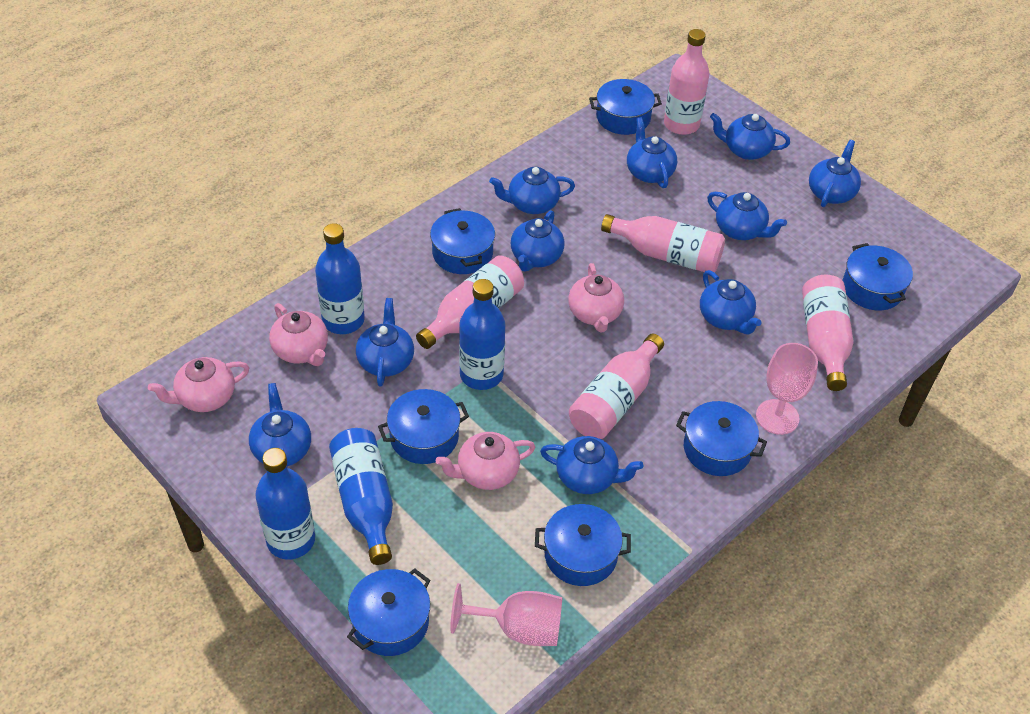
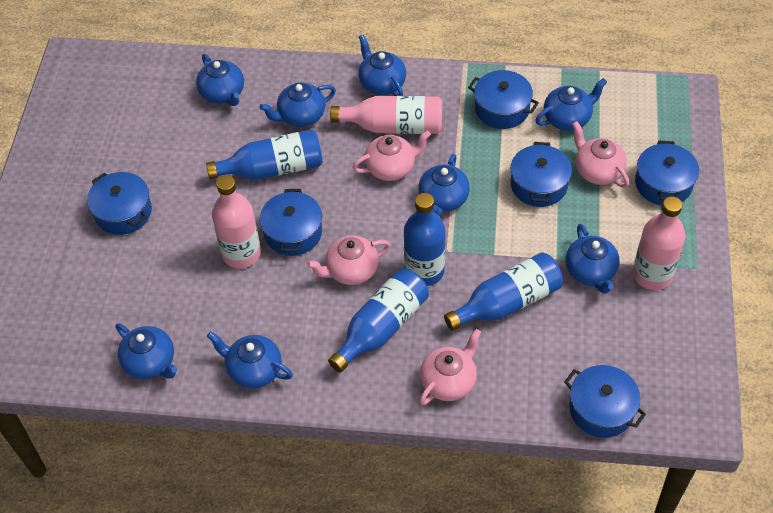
blue pot: 7 -> 6
blue teapot: 10 -> 8
pink bottle: 5 -> 3
pink goblet: 2 -> 0

